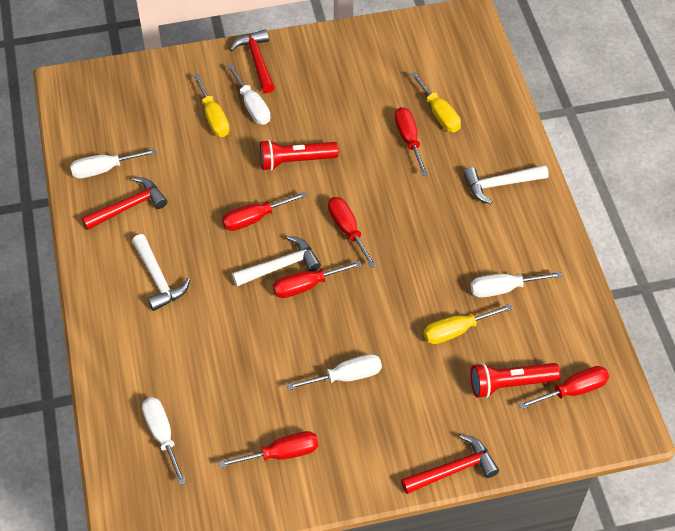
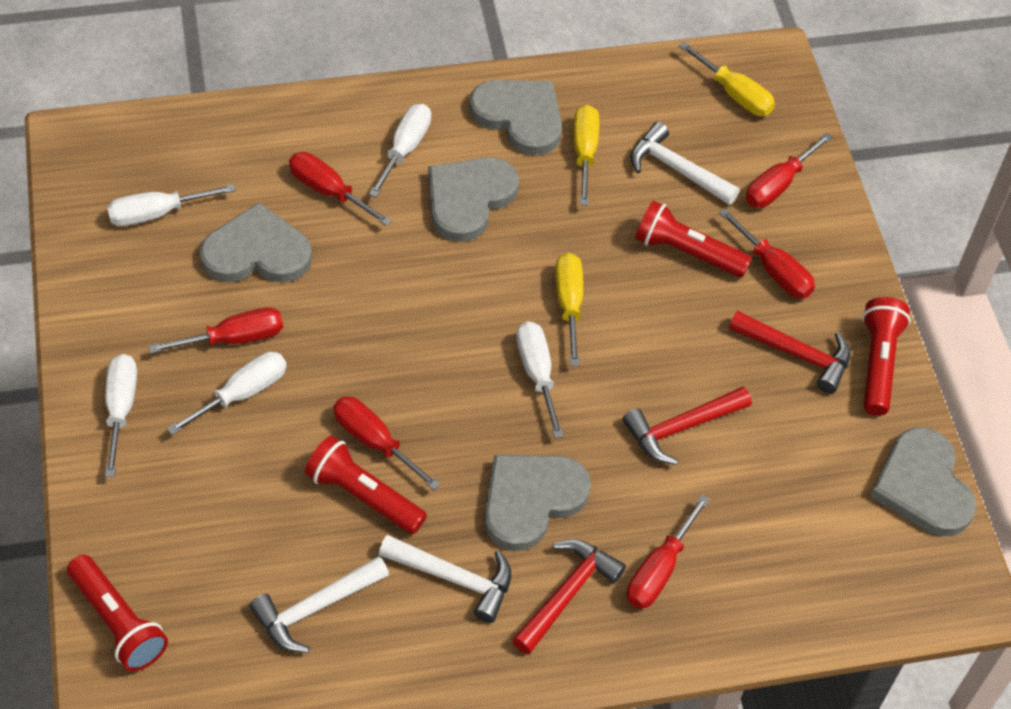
grey heart: 0 -> 5
red flashlight: 2 -> 4

